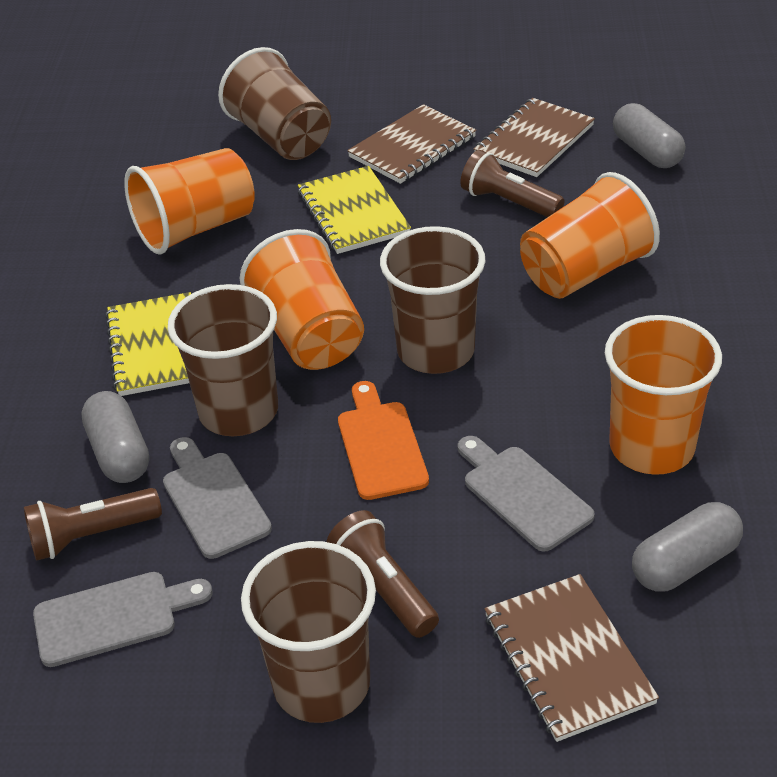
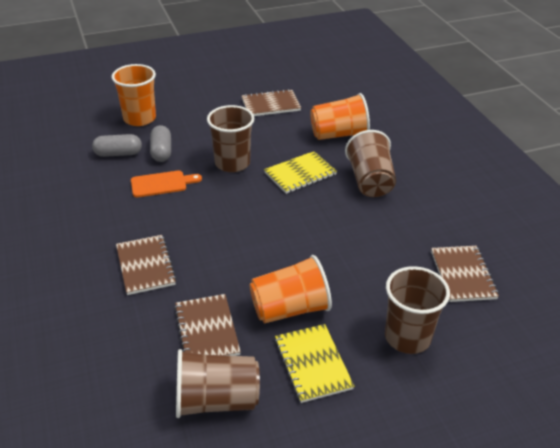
brown flashlight: 3 -> 0
brown notebook: 3 -> 4
grey capsule: 3 -> 2
grey cutting board: 3 -> 0
orange cup: 4 -> 3

